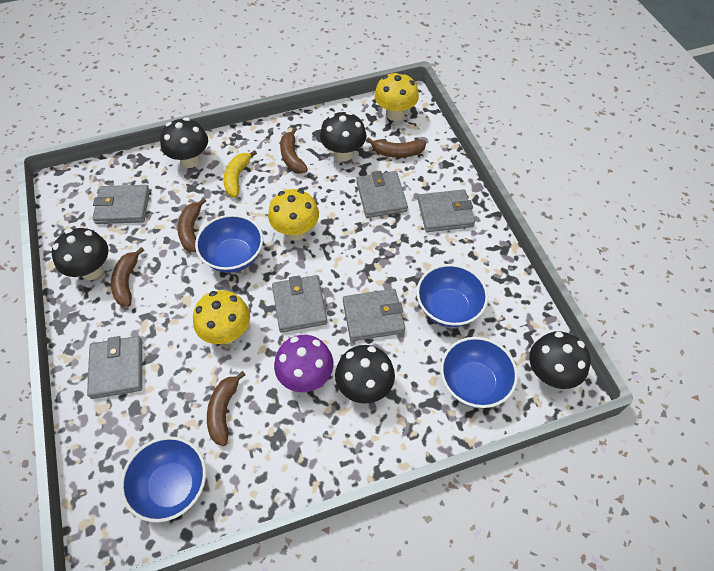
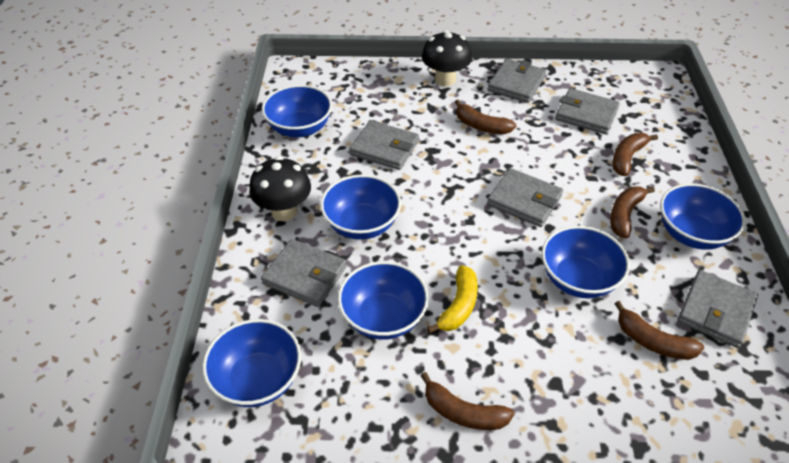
black mushroom: 5 -> 2
blue bowl: 4 -> 6
purple mushroom: 1 -> 0
yellow mushroom: 3 -> 0

